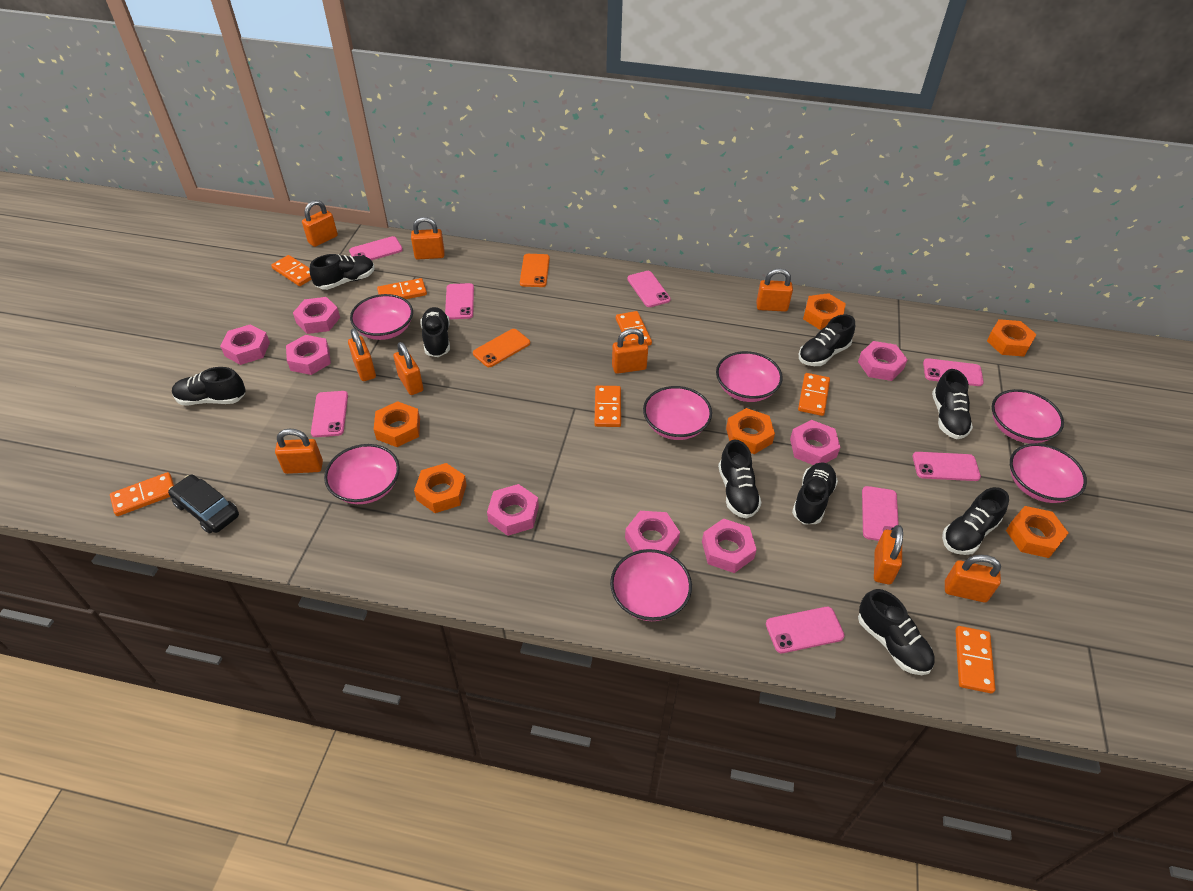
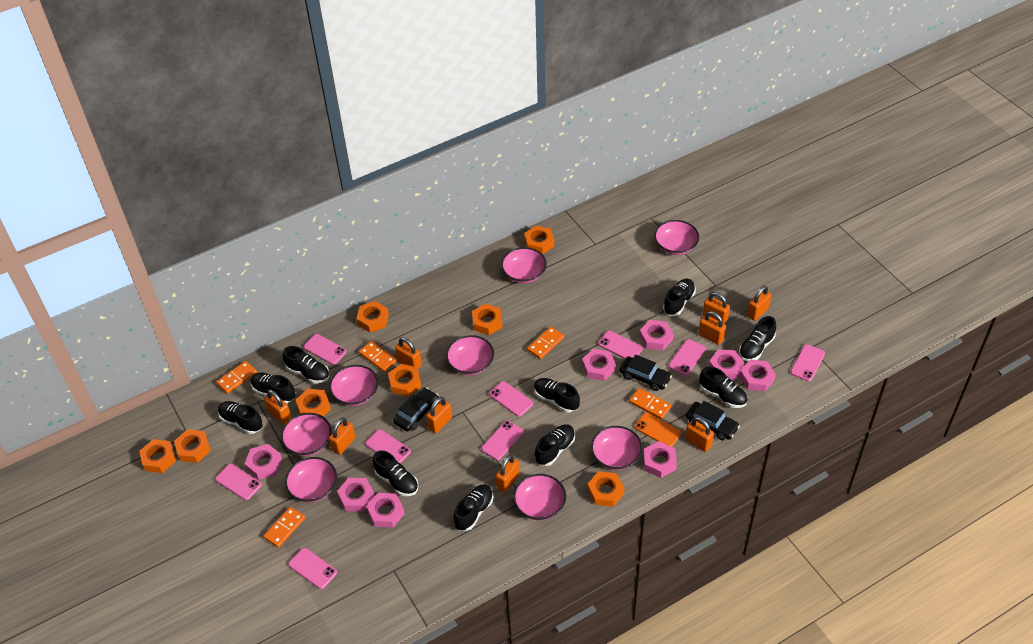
black car: 1 -> 3
black shoe: 9 -> 10
orange domino: 7 -> 5
orange nut: 6 -> 8
orange phone: 2 -> 1
pink bowl: 7 -> 8
pink phone: 8 -> 9

